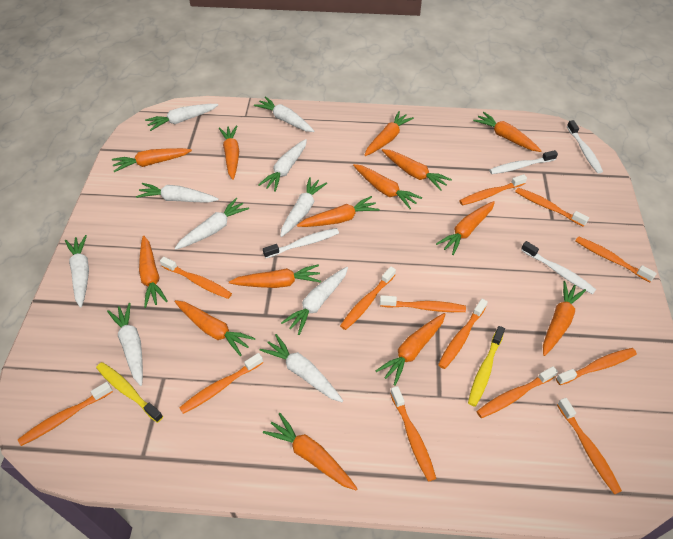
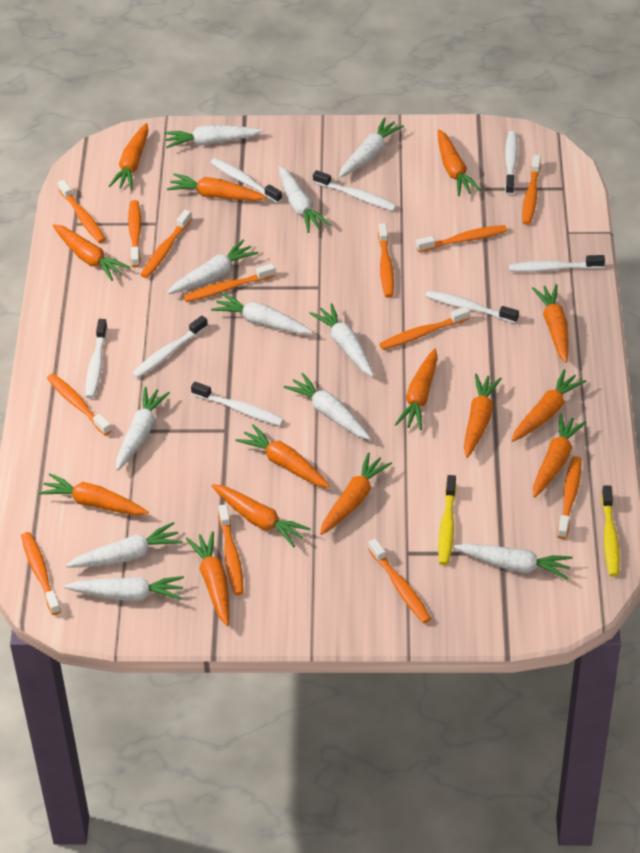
white carrot: 10 -> 11
white toothbrush: 4 -> 8

